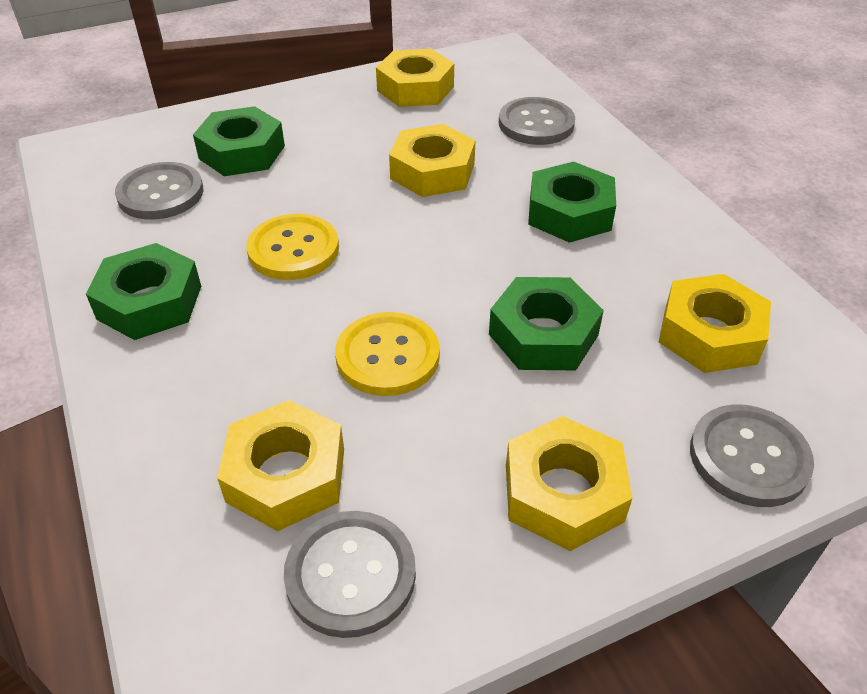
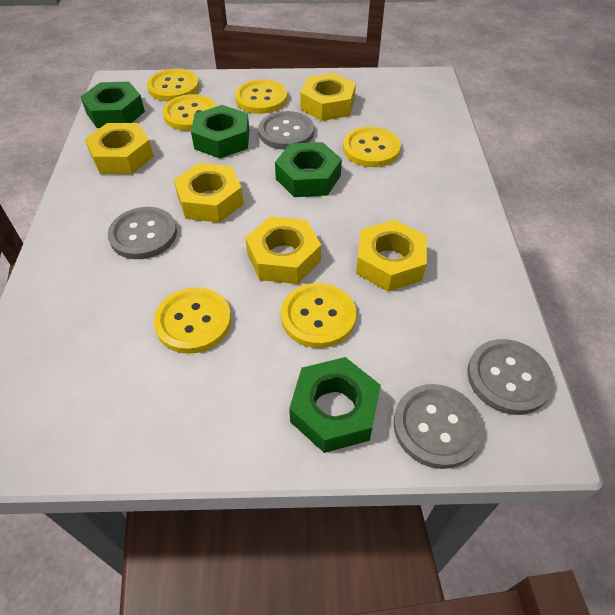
yellow button: 2 -> 6

